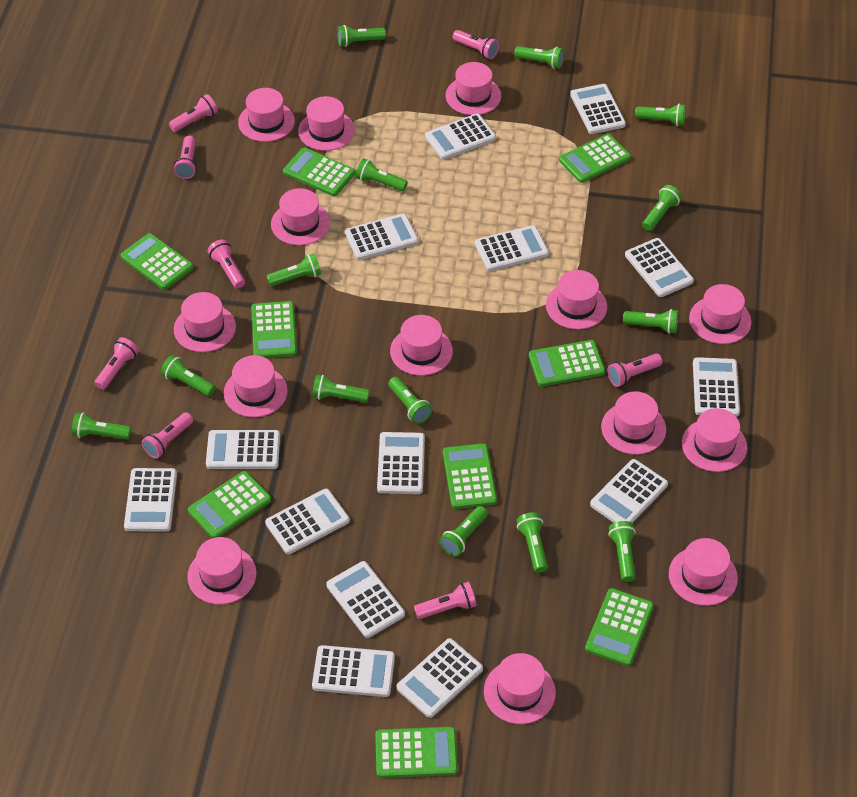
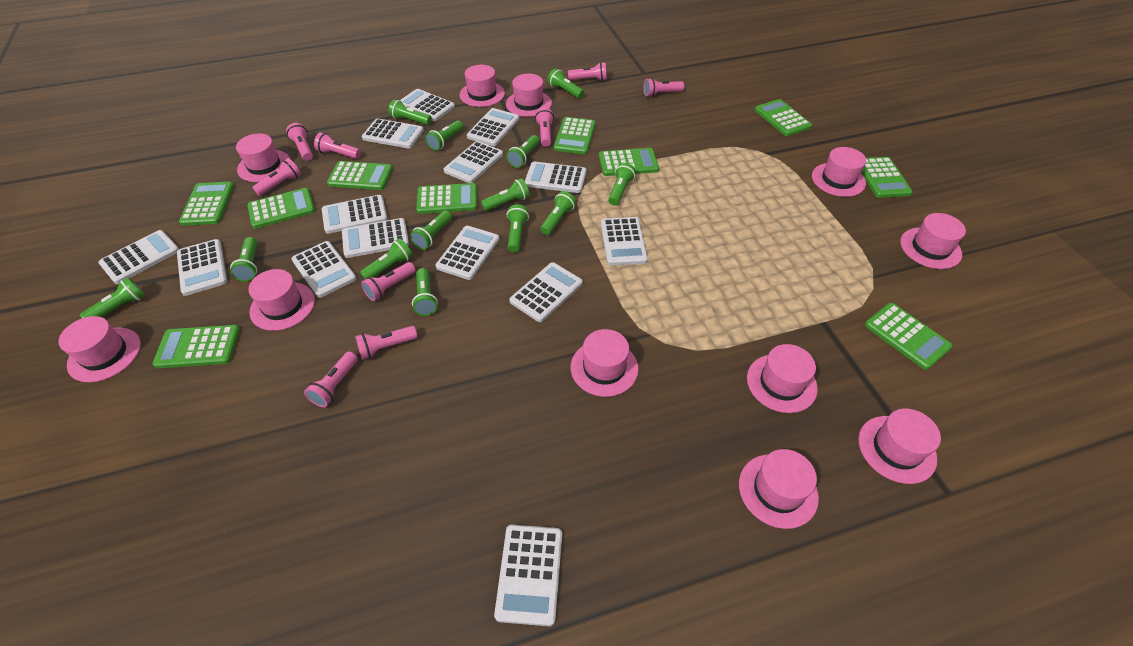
green calculator: 9 -> 10
green flashlight: 14 -> 13
pink flashlight: 8 -> 9
pink hat: 14 -> 11

